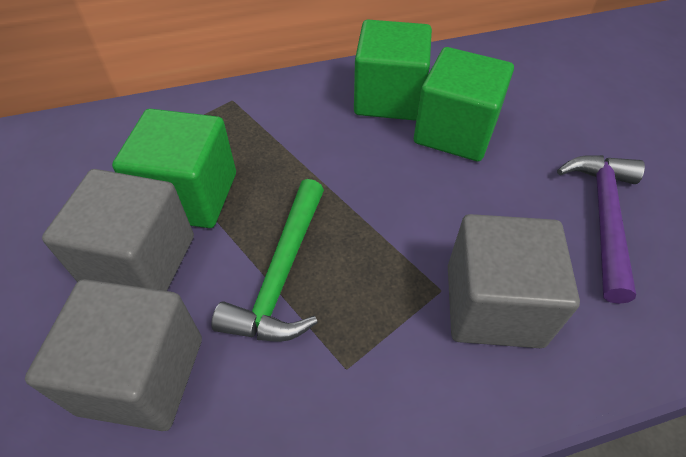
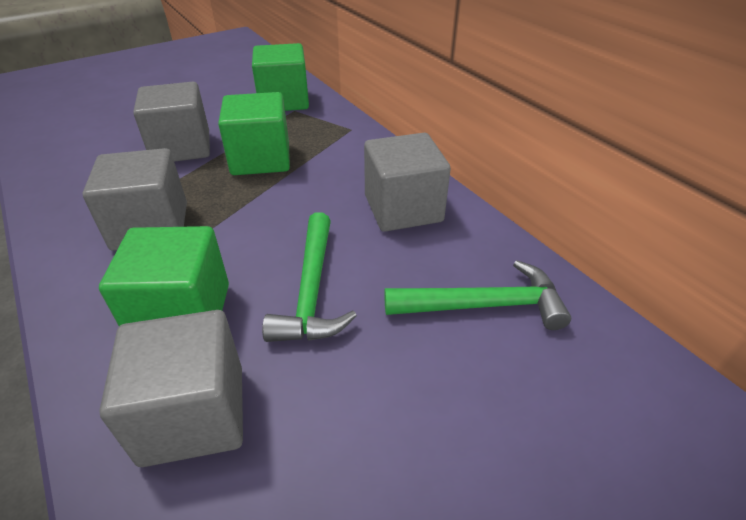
green hammer: 1 -> 2
grey cube: 3 -> 4
purple hammer: 1 -> 0

